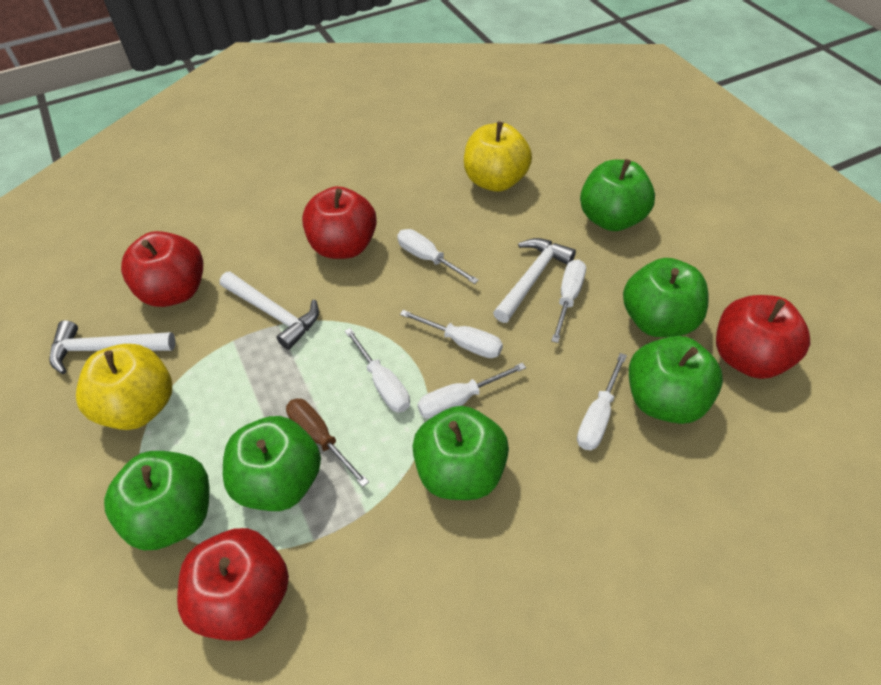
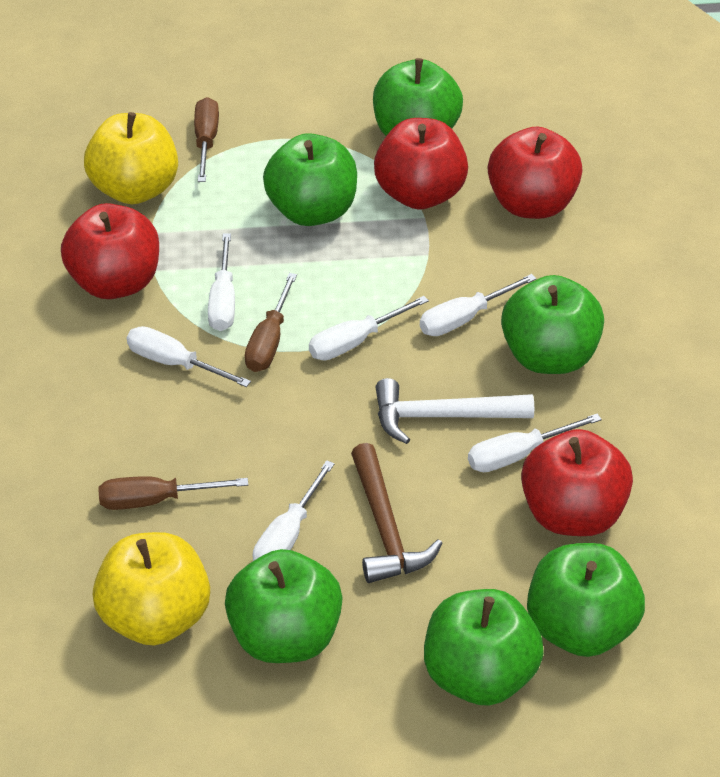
brown hammer: 0 -> 1
brown screwdriver: 1 -> 3
white hammer: 3 -> 1

